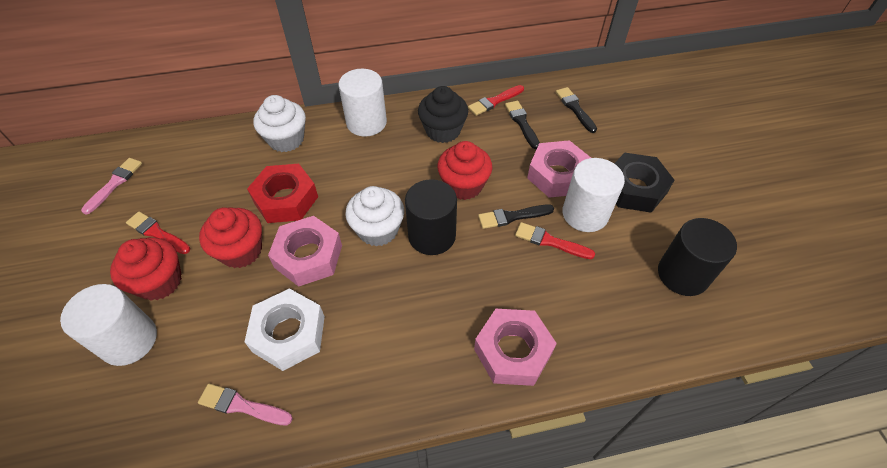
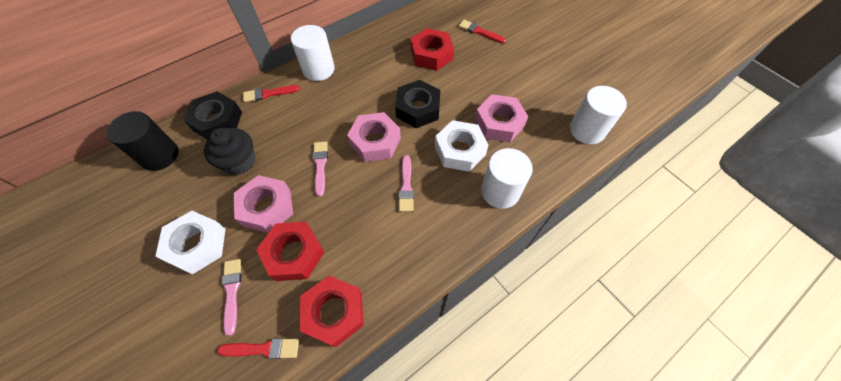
black brush: 3 -> 0
black cylinder: 2 -> 1
black nut: 1 -> 2
pink brush: 2 -> 3
red cupcake: 3 -> 0
red nut: 1 -> 3
white cupcake: 2 -> 0
white nut: 1 -> 2

